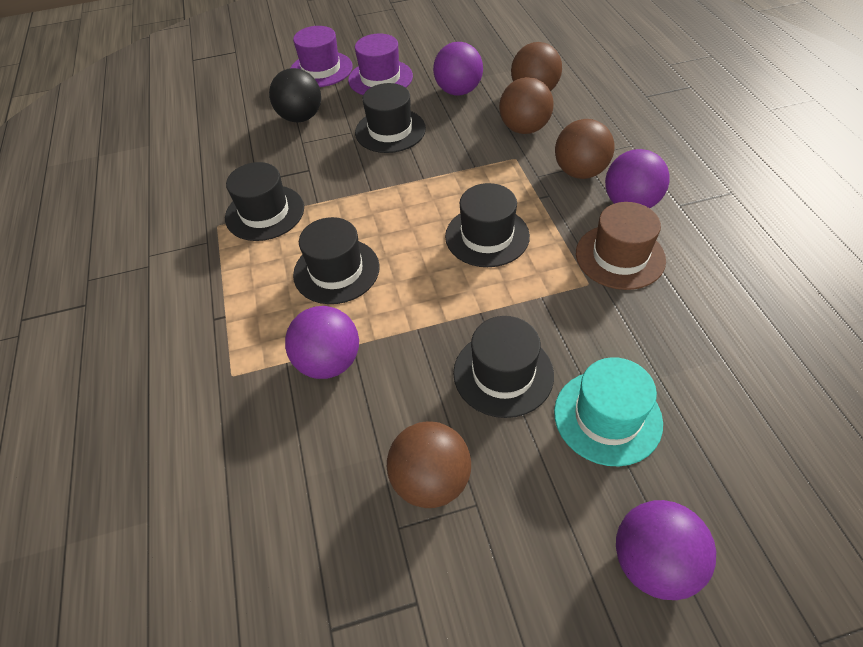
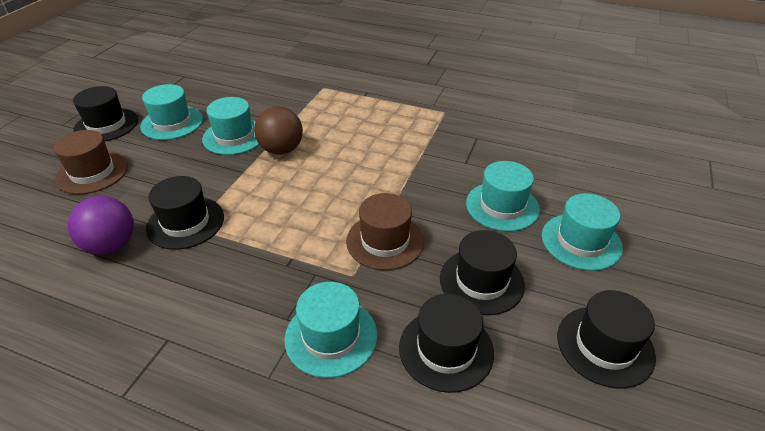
black ball: 1 -> 0
brown ball: 4 -> 1
brown hat: 1 -> 2
purple ball: 4 -> 1
purple hat: 2 -> 0
turquoise hat: 1 -> 5

